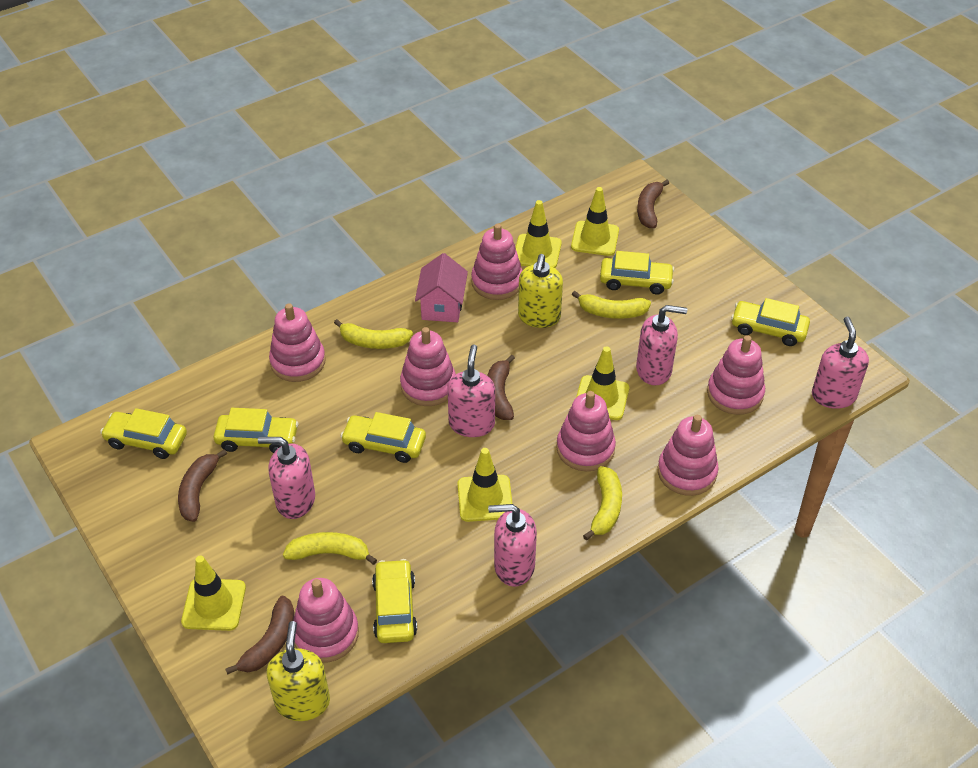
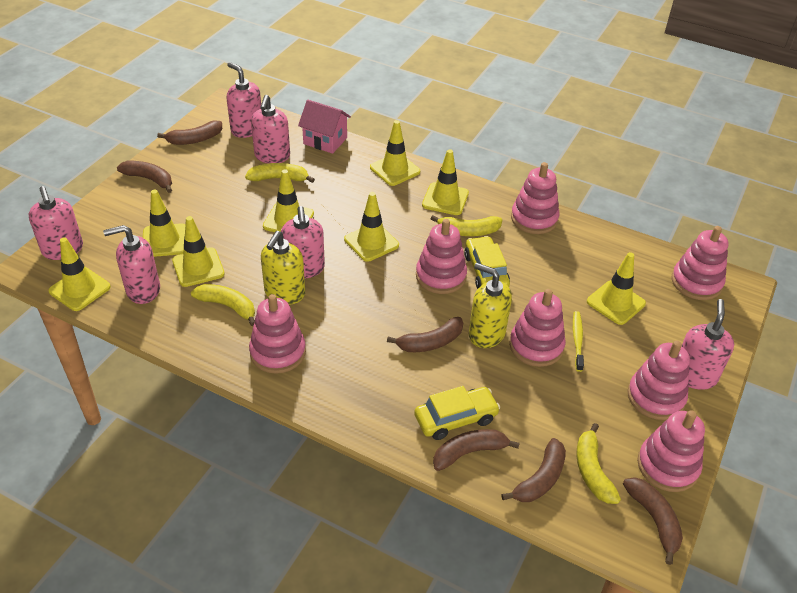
brown banana: 4 -> 6
pink soap dispenser: 5 -> 6
yellow car: 6 -> 2
yellow toothbrush: 0 -> 1
yellow traffic cone: 5 -> 8

